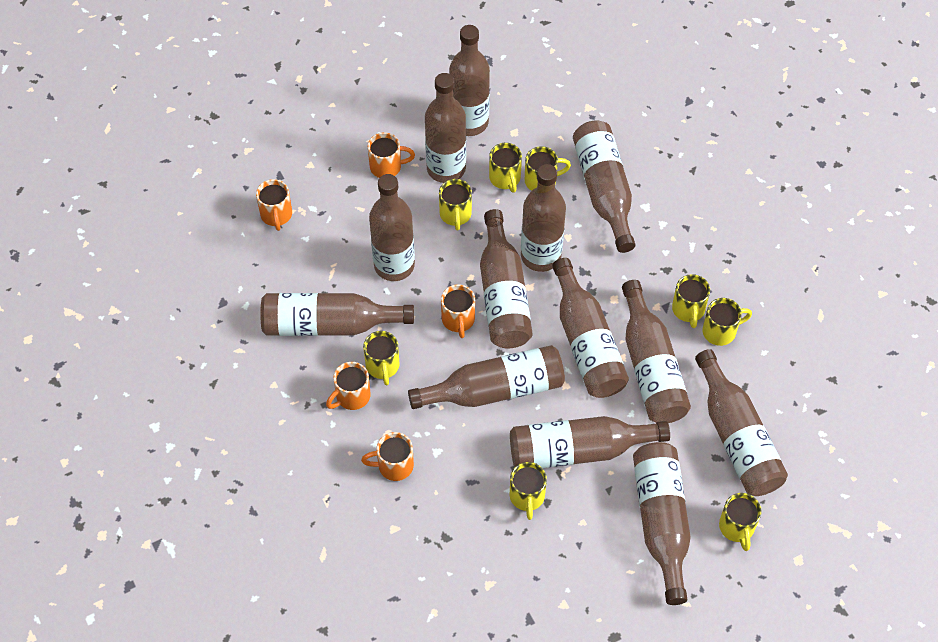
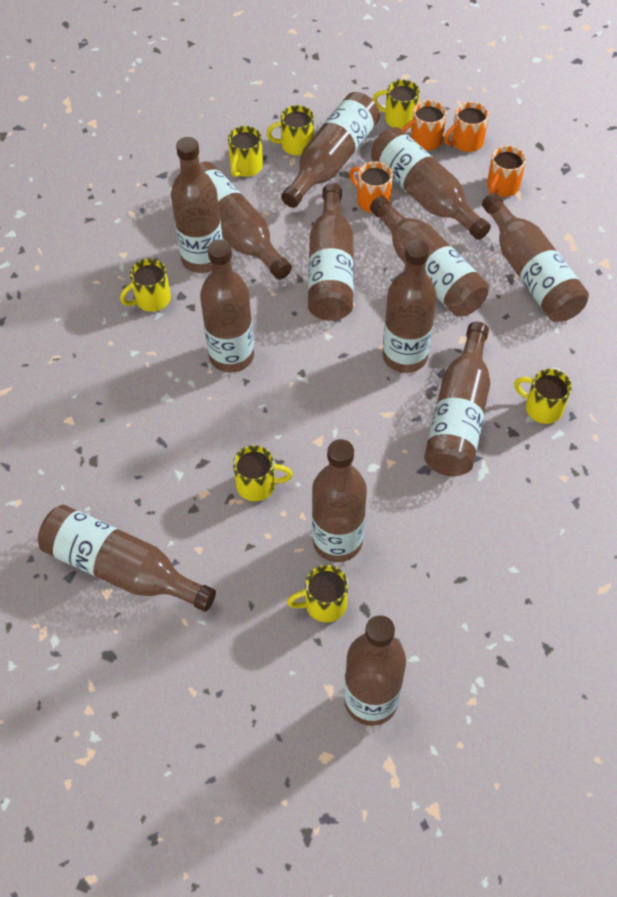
orange mug: 5 -> 4
yellow mug: 8 -> 7

